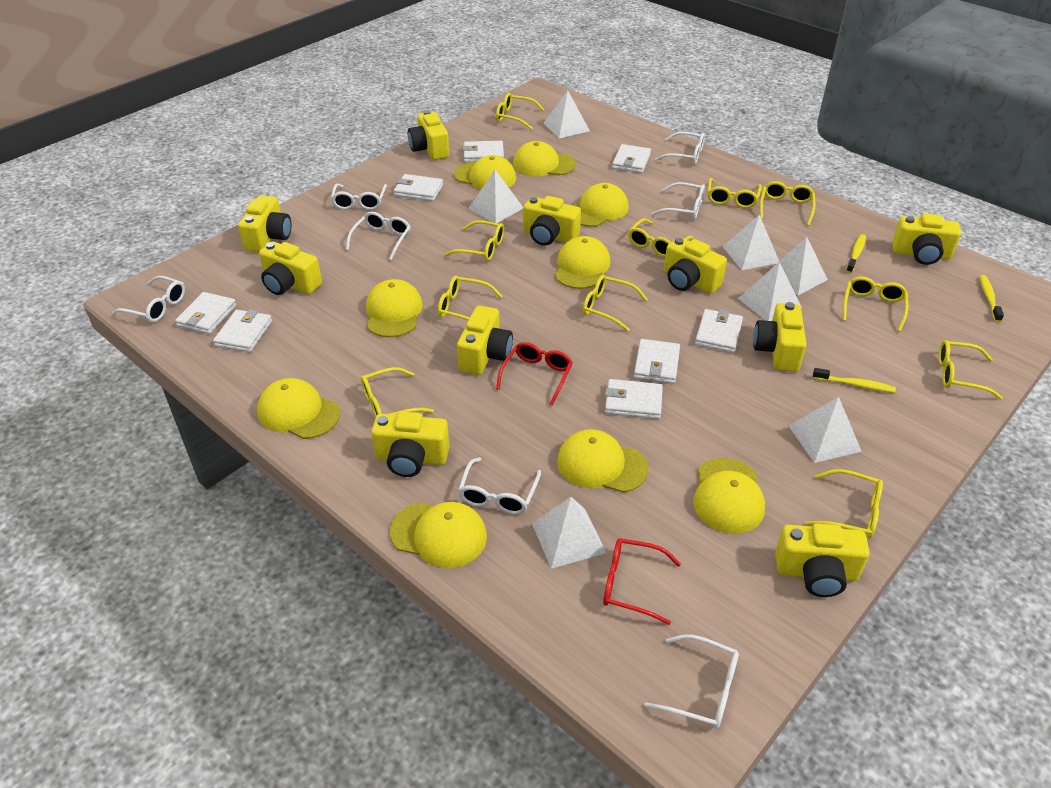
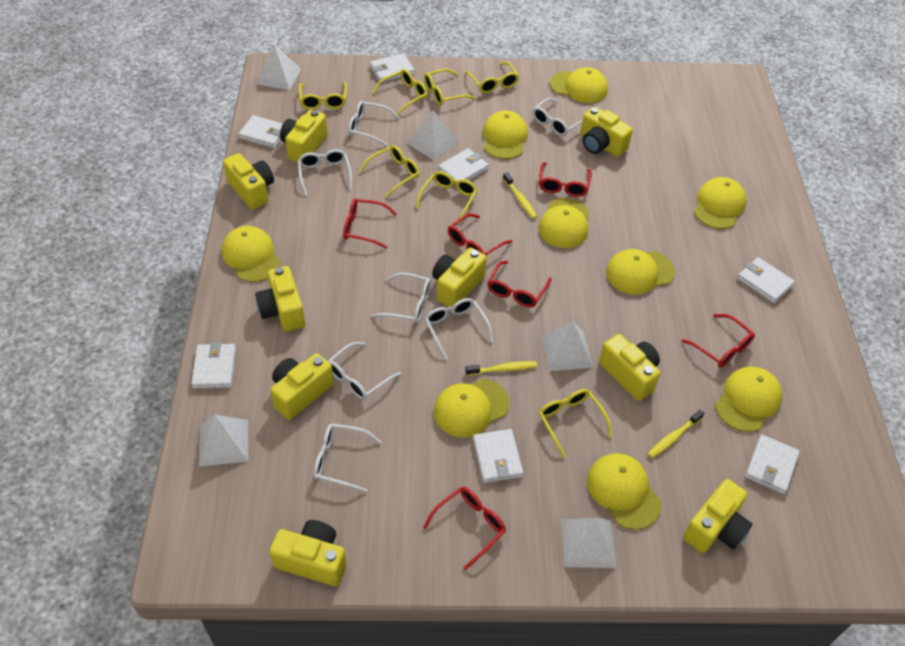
red glasses: 2 -> 6
white pyramid: 7 -> 5
white wallet: 8 -> 7
yellow camera: 10 -> 9
yellow glasses: 11 -> 7

